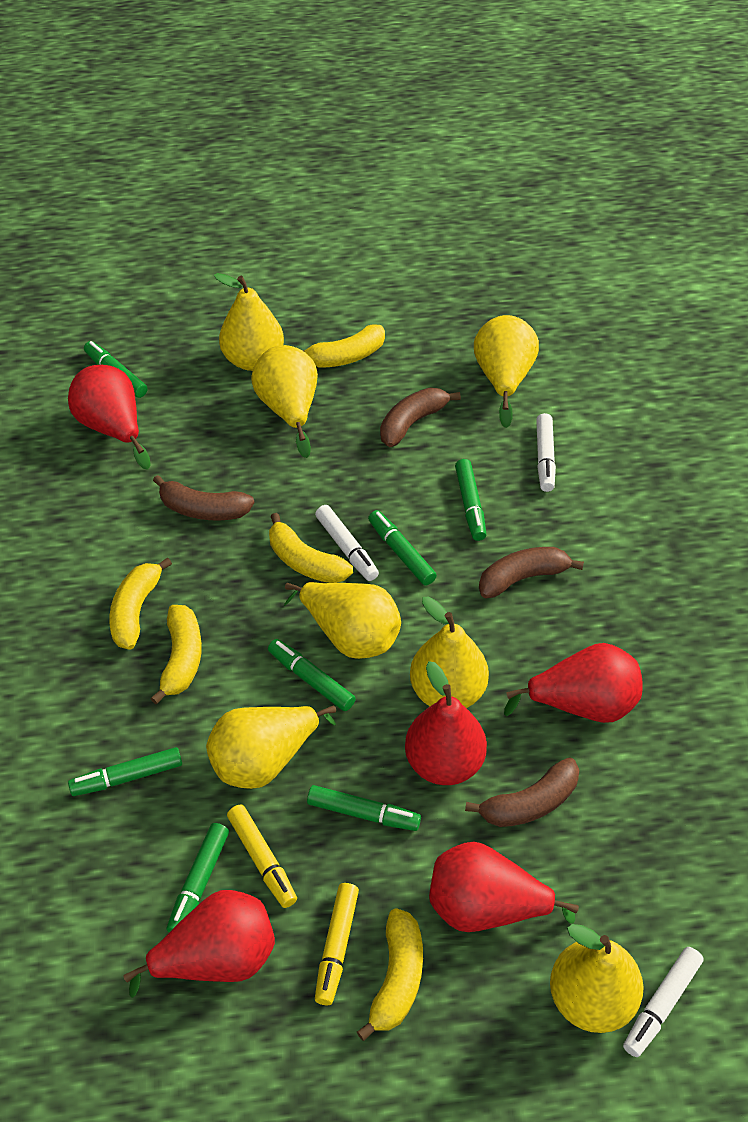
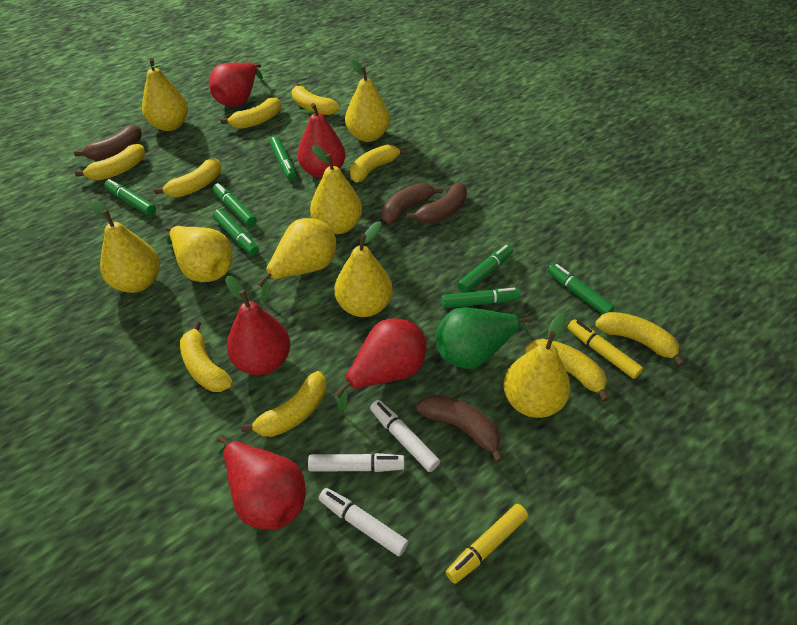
green pear: 0 -> 1
yellow banana: 5 -> 9
yellow pear: 7 -> 8

